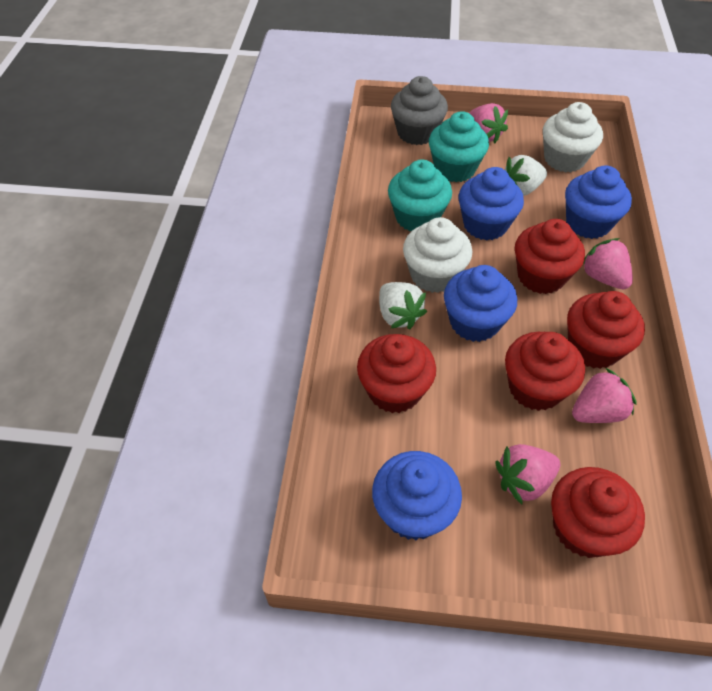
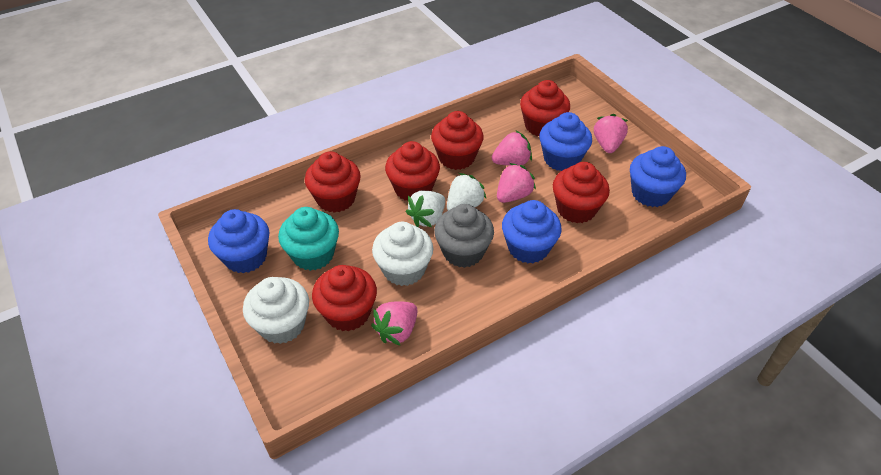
red cupcake: 5 -> 6
turquoise cupcake: 2 -> 1

